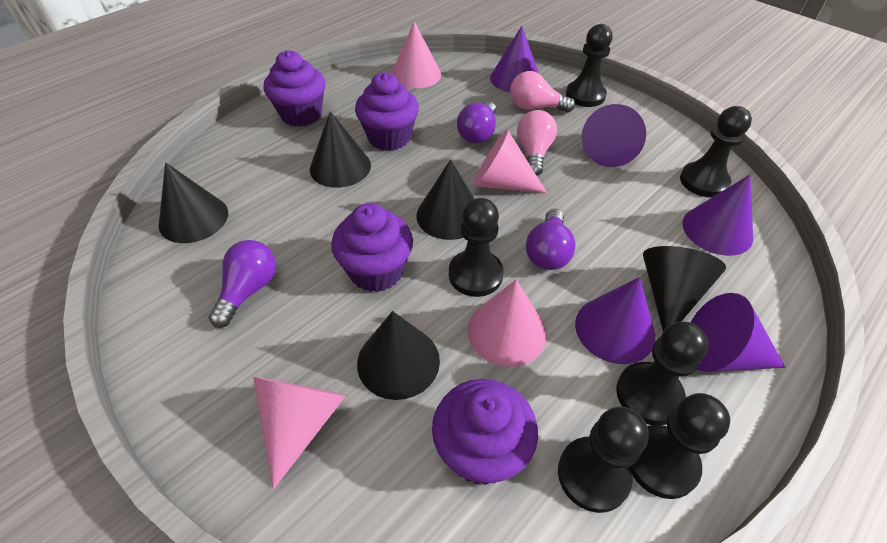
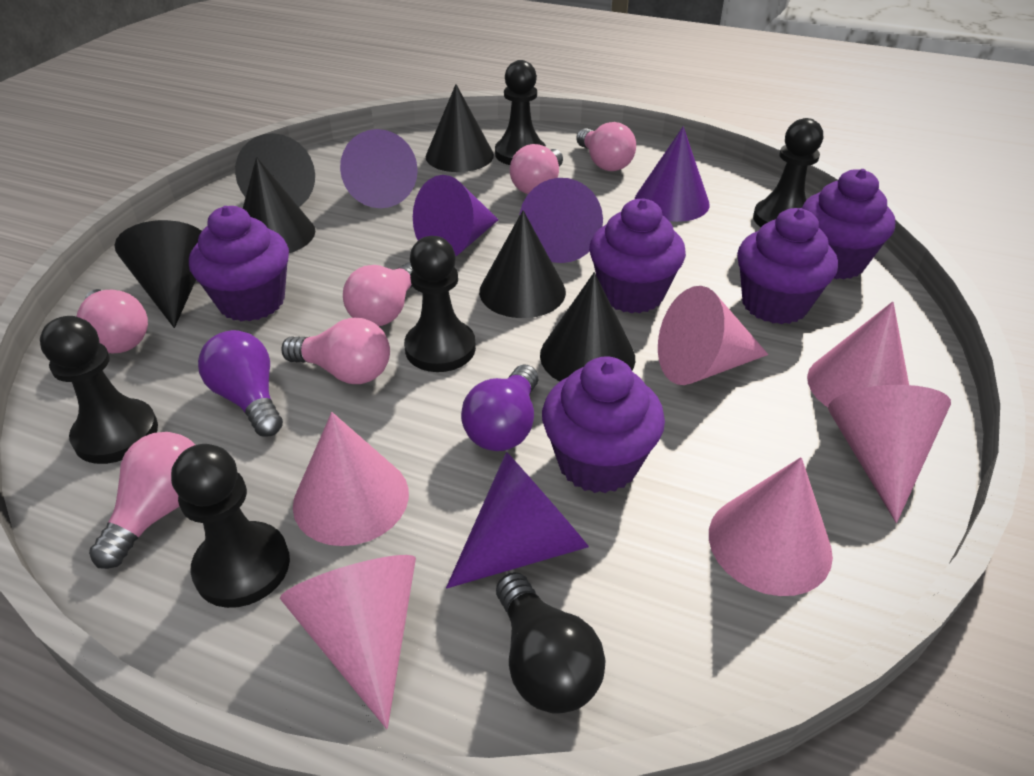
black cone: 5 -> 6
black light bulb: 0 -> 1
black pawn: 6 -> 5
pink cone: 4 -> 6
pink light bulb: 2 -> 6
purple cupcake: 4 -> 5
purple light bulb: 3 -> 2

